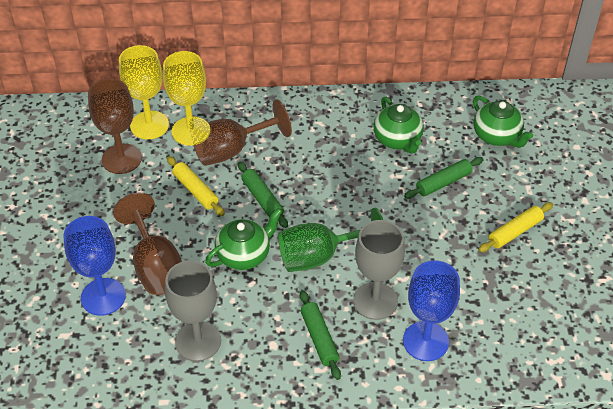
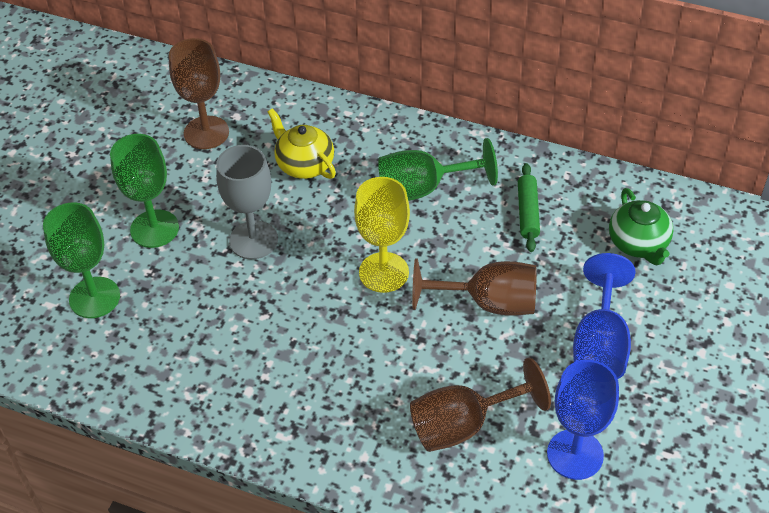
green goblet: 1 -> 3
green rolling pin: 3 -> 1
green teapot: 3 -> 1
grey goblet: 2 -> 1
yellow goblet: 2 -> 1
yellow rolling pin: 2 -> 0
yellow teapot: 0 -> 1

